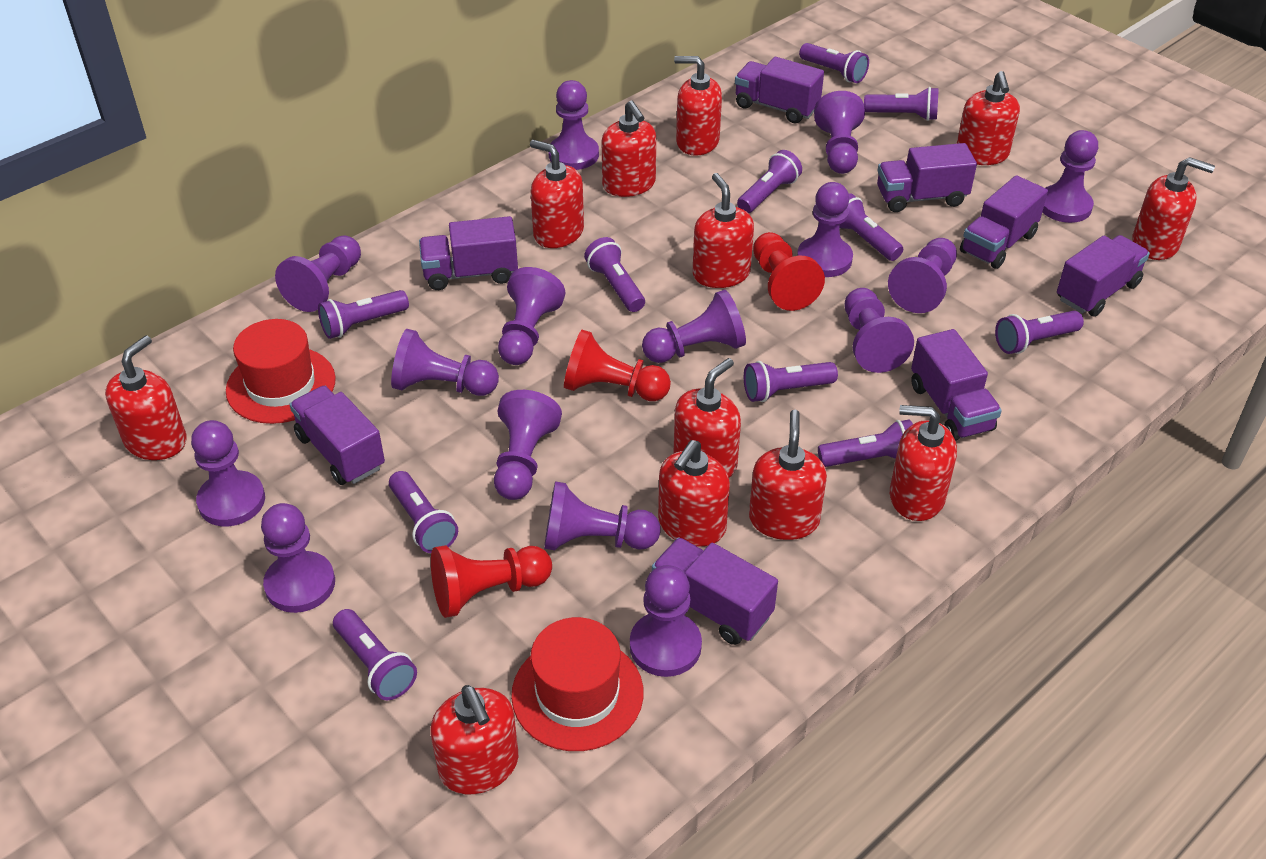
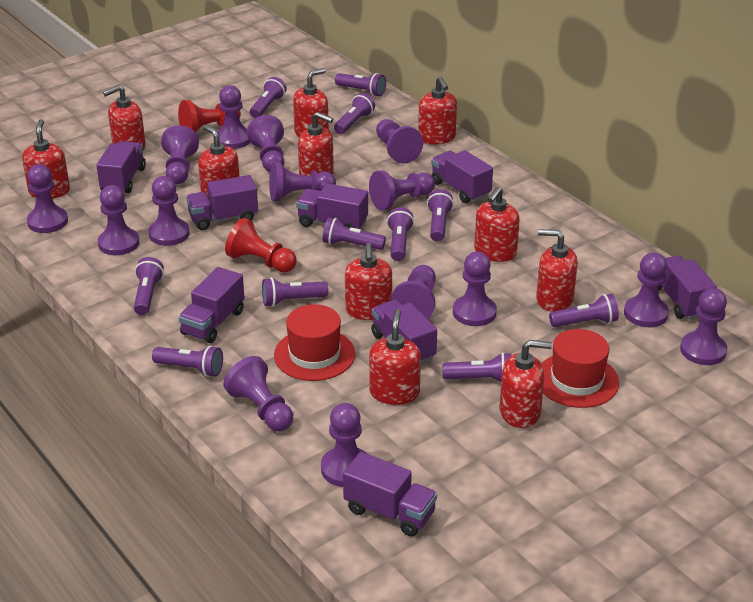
red pawn: 3 -> 2
red soap dispenser: 12 -> 11

